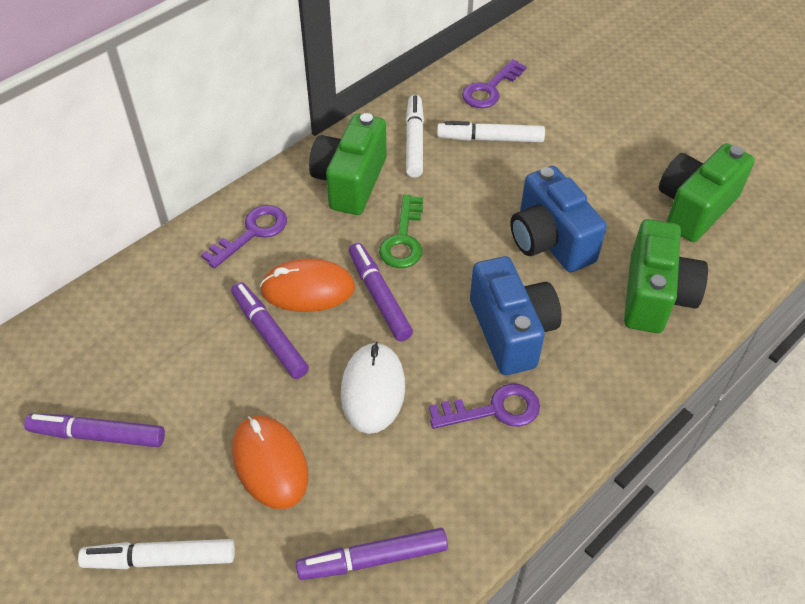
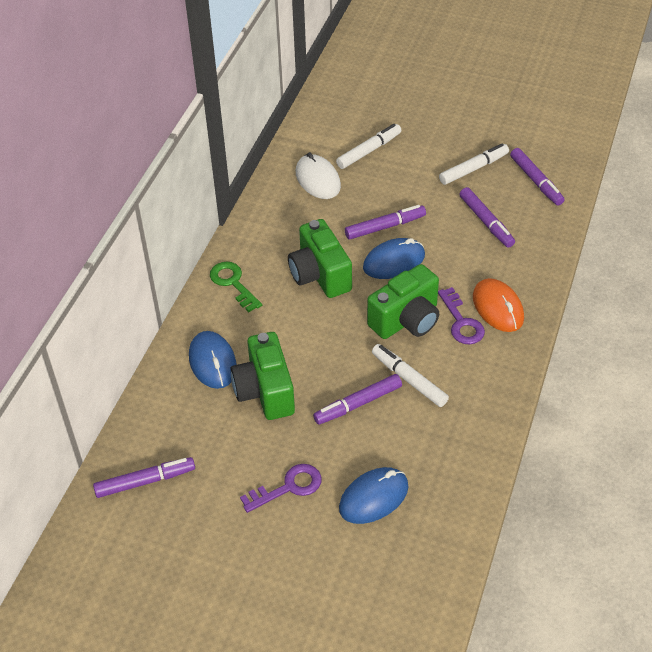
blue camera: 2 -> 0
blue mouse: 0 -> 3
orange mouse: 2 -> 1
purple key: 3 -> 2
purple marker: 4 -> 5

